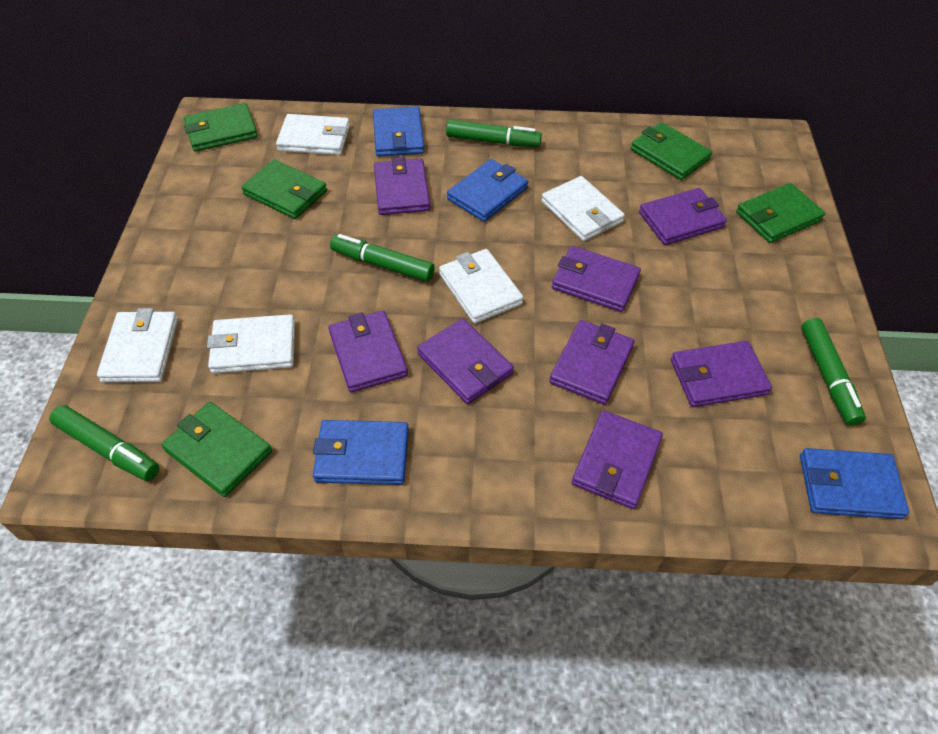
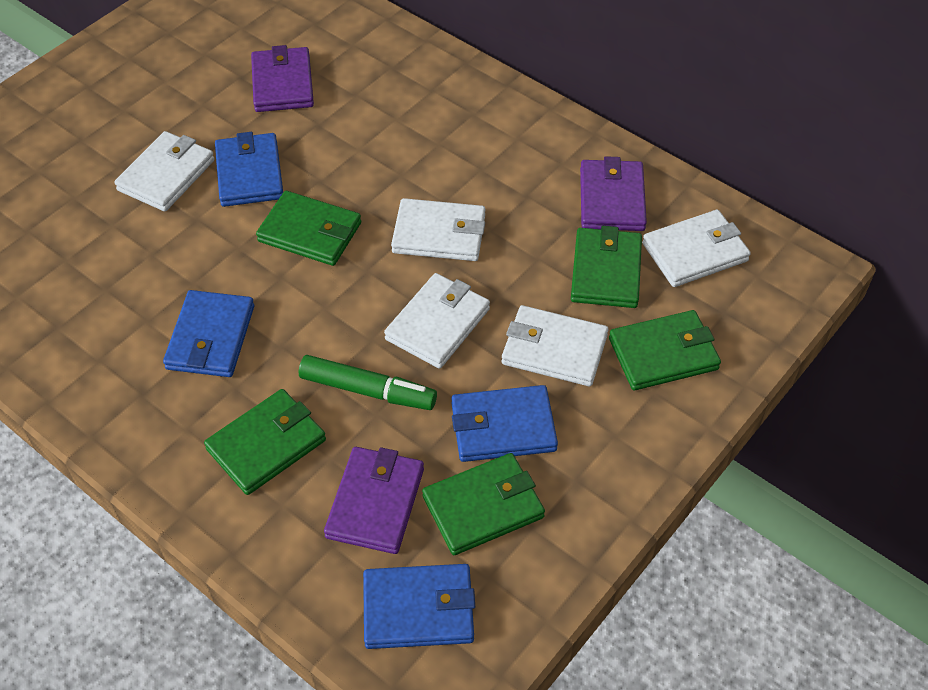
green marker: 4 -> 1
purple wallet: 8 -> 3

